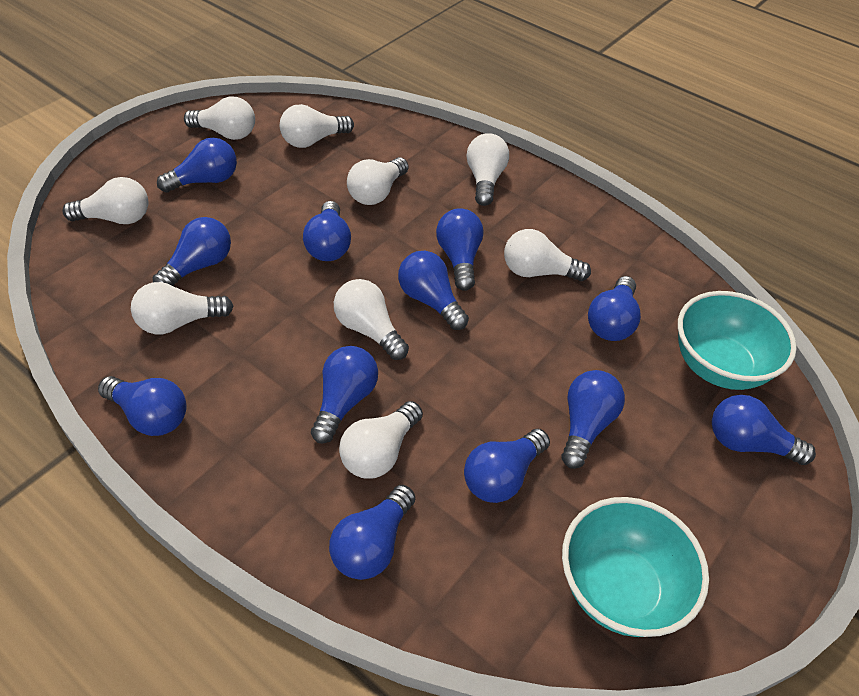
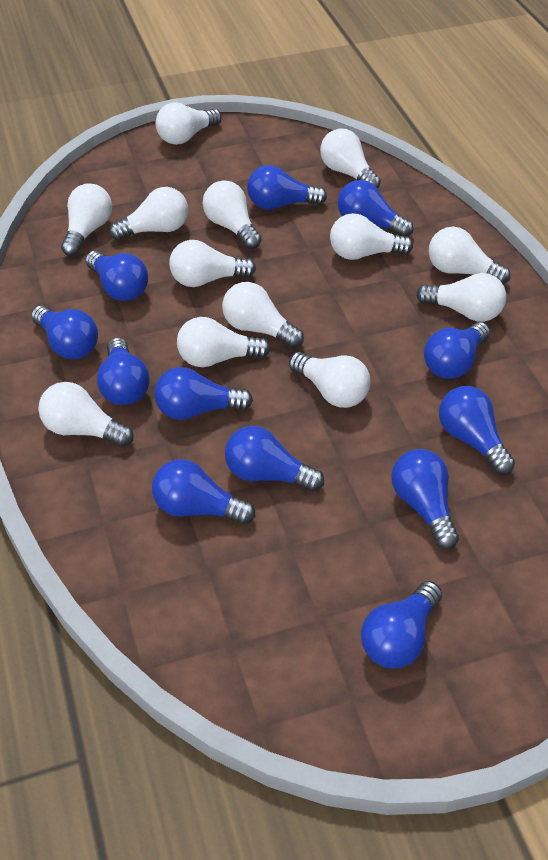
turquoise bowl: 2 -> 0
white light bulb: 9 -> 13

